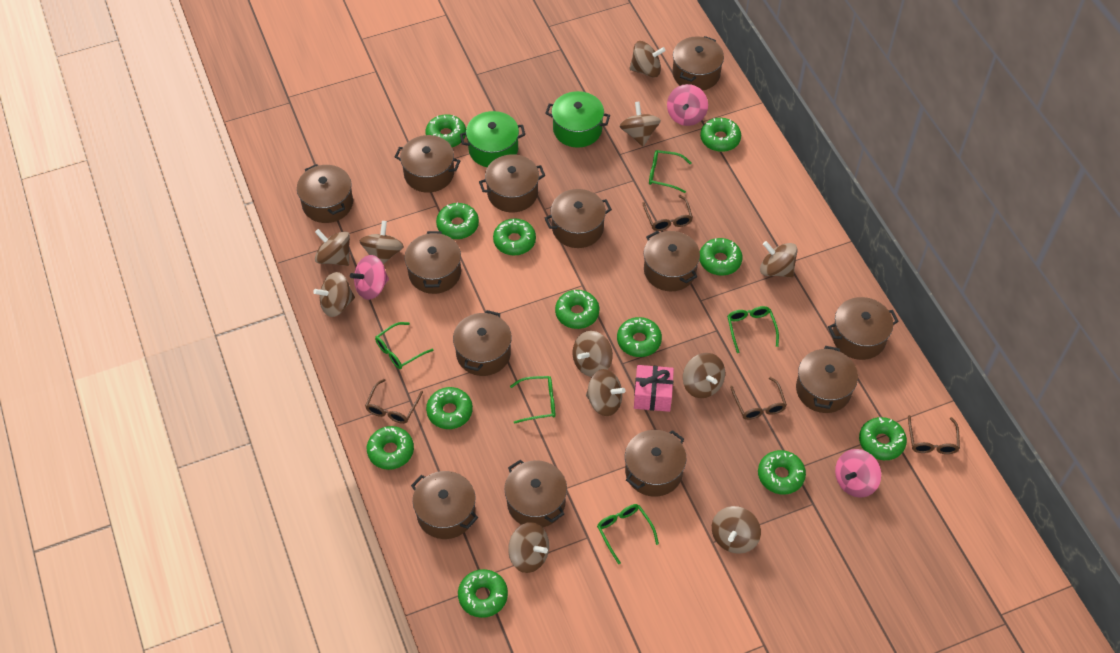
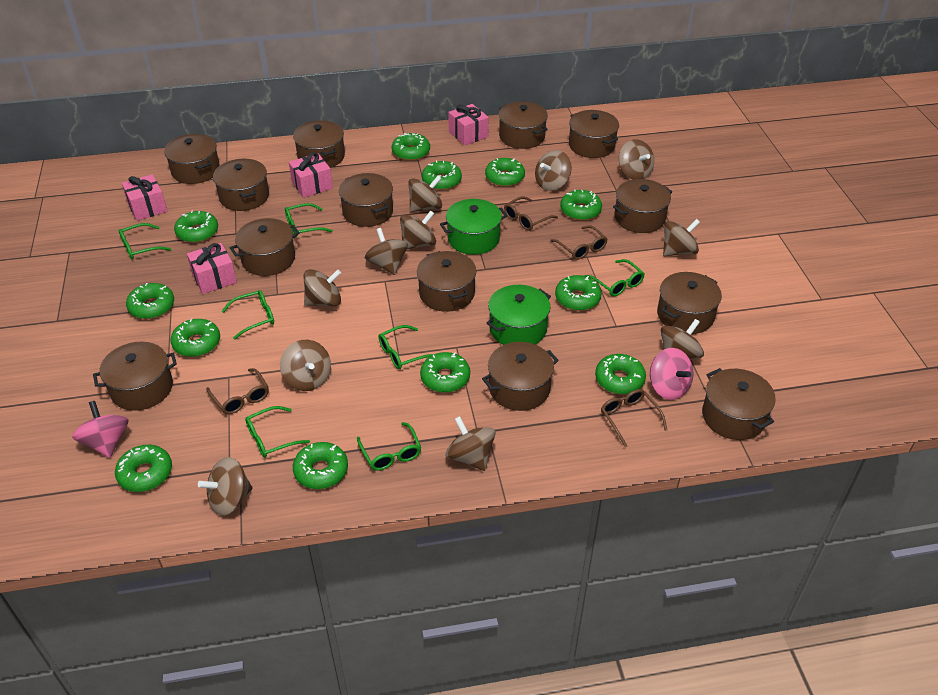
green glasses: 5 -> 7
pink gift: 1 -> 4
pink spinning top: 3 -> 2

